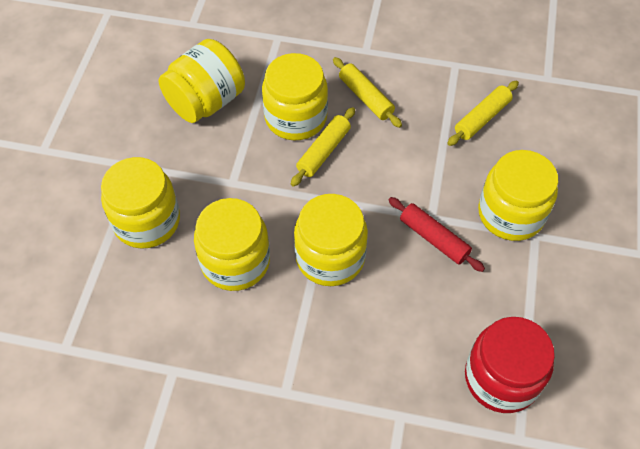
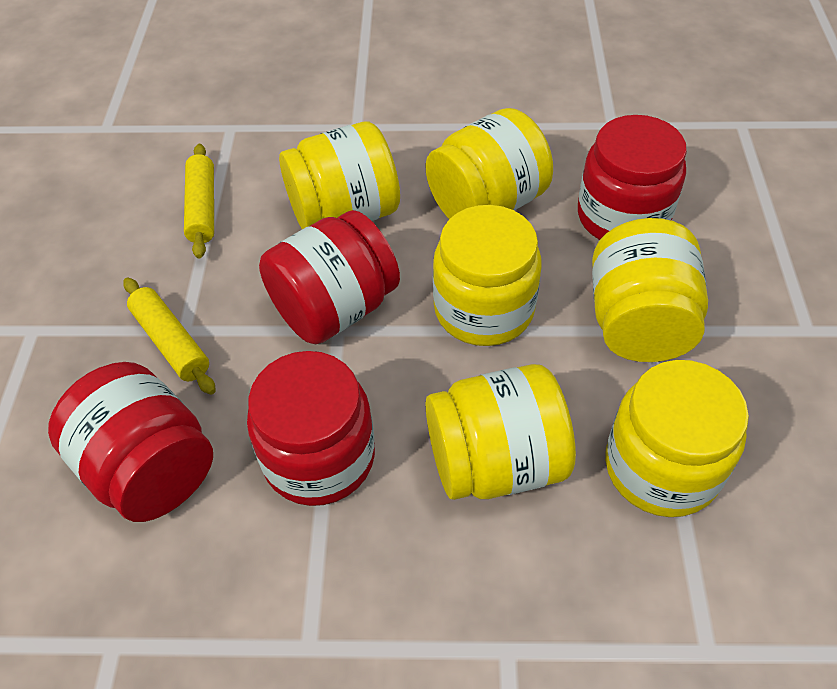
red jar: 1 -> 4
red rolling pin: 1 -> 0
yellow rolling pin: 3 -> 2

